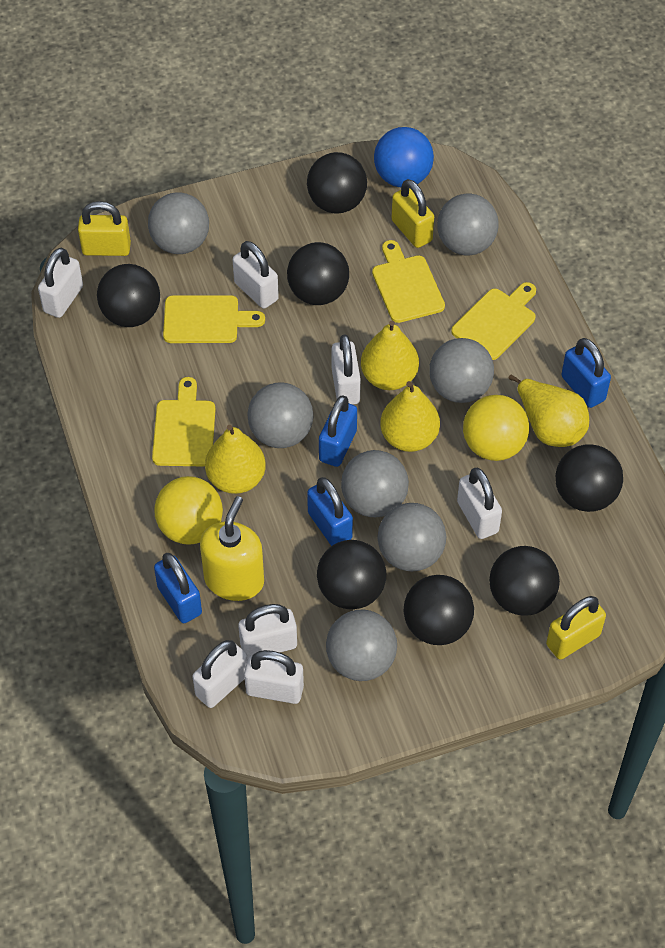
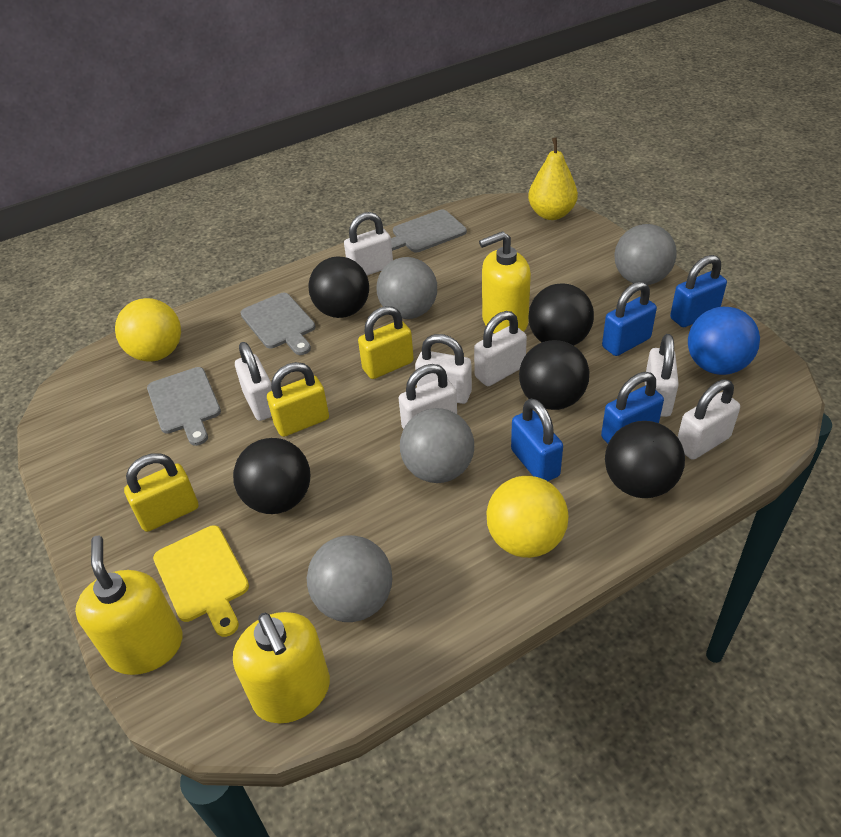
black ball: 7 -> 5
grey ball: 7 -> 4
grey cutting board: 0 -> 3
yellow cutting board: 4 -> 1
yellow pear: 4 -> 1
yellow soap dispenser: 1 -> 3

